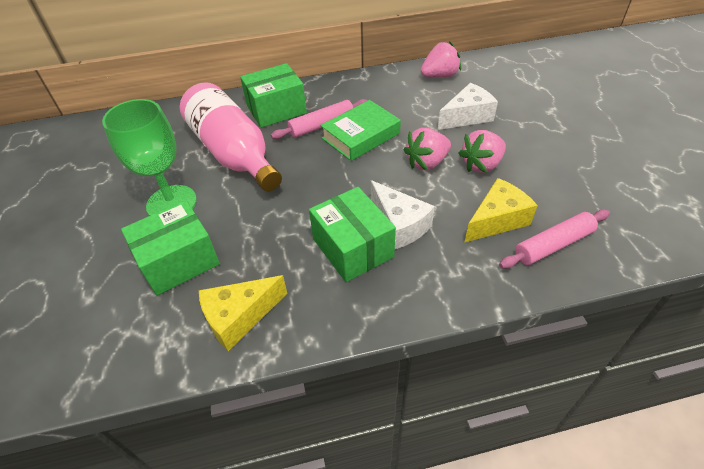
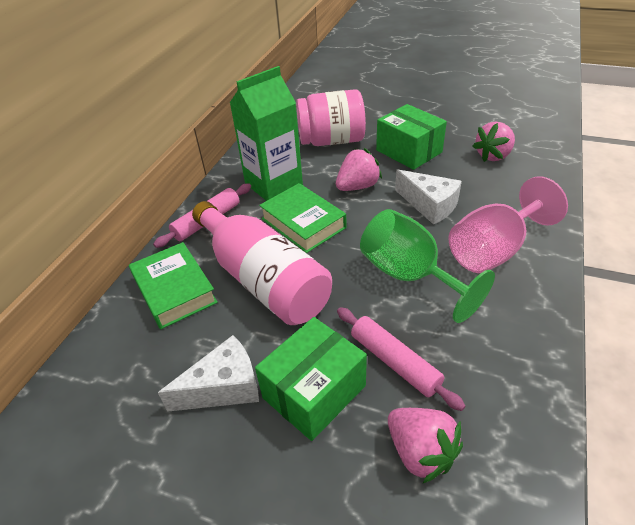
green book: 1 -> 2
green box: 3 -> 2
green carton: 0 -> 1
pink goblet: 0 -> 1
pink jar: 0 -> 1
yellow cheese: 2 -> 0

